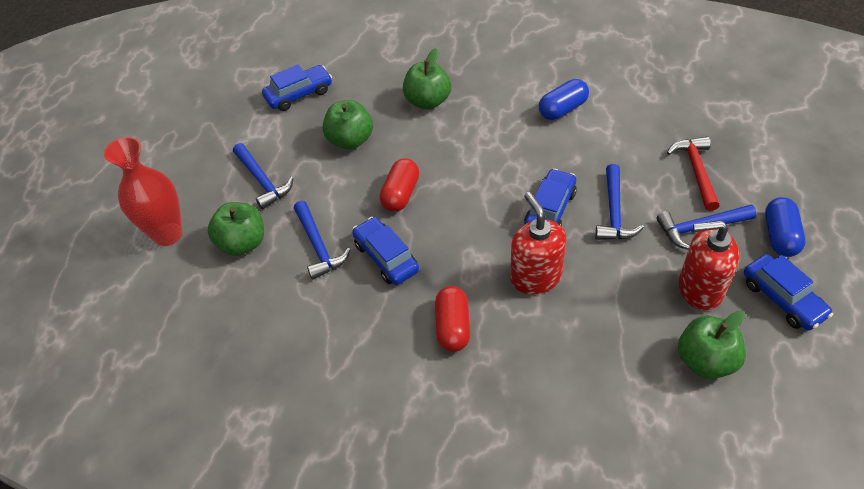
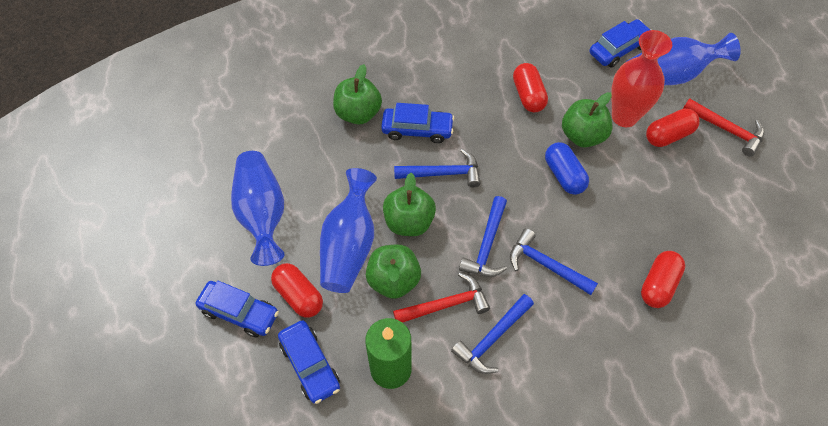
blue capsule: 2 -> 1
blue vase: 0 -> 3
green candle: 0 -> 1
red capsule: 2 -> 4
red hammer: 1 -> 2
red soap dispenser: 2 -> 0

